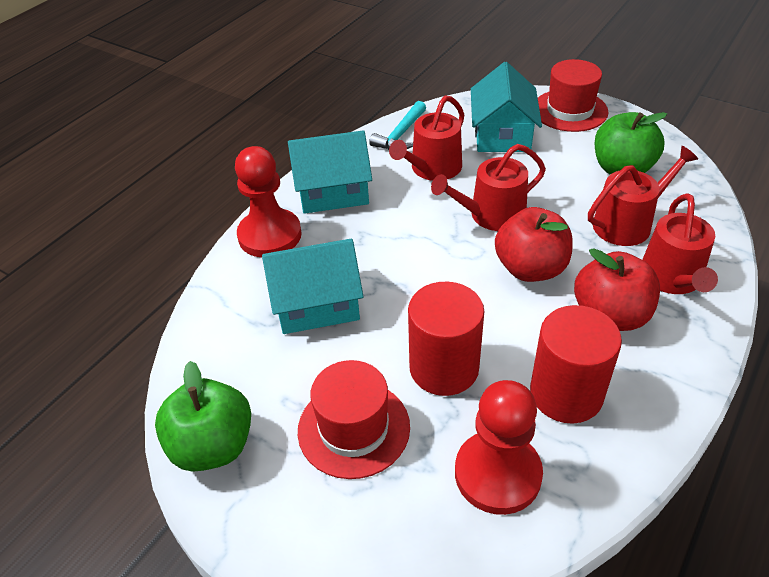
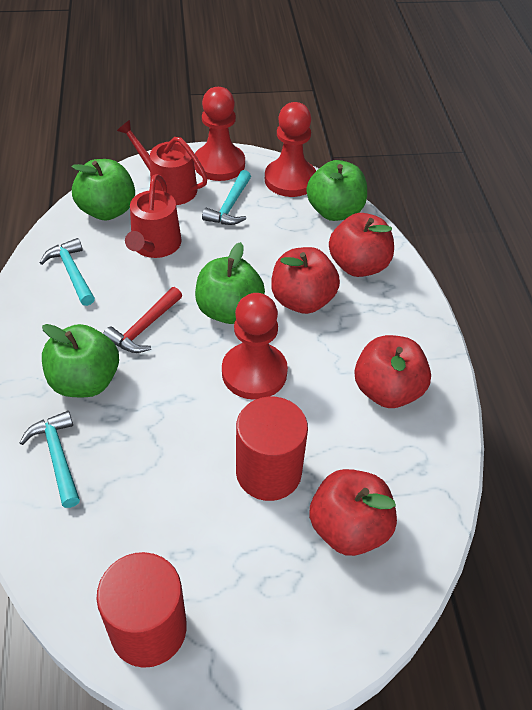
green apple: 2 -> 4
red apple: 2 -> 4
red hammer: 0 -> 1
red hat: 2 -> 0
red pawn: 2 -> 3
red watering can: 4 -> 2
turquoise hammer: 1 -> 3
turquoise house: 3 -> 0

